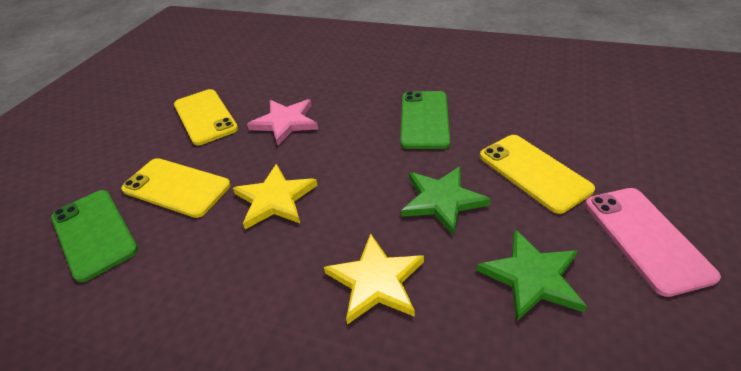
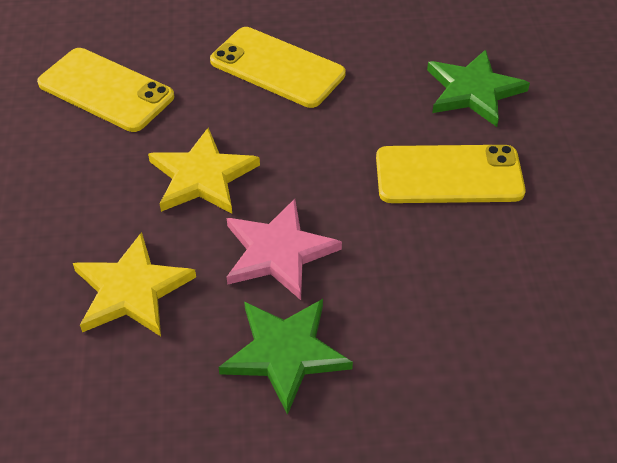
green phone: 2 -> 0
pink phone: 1 -> 0

